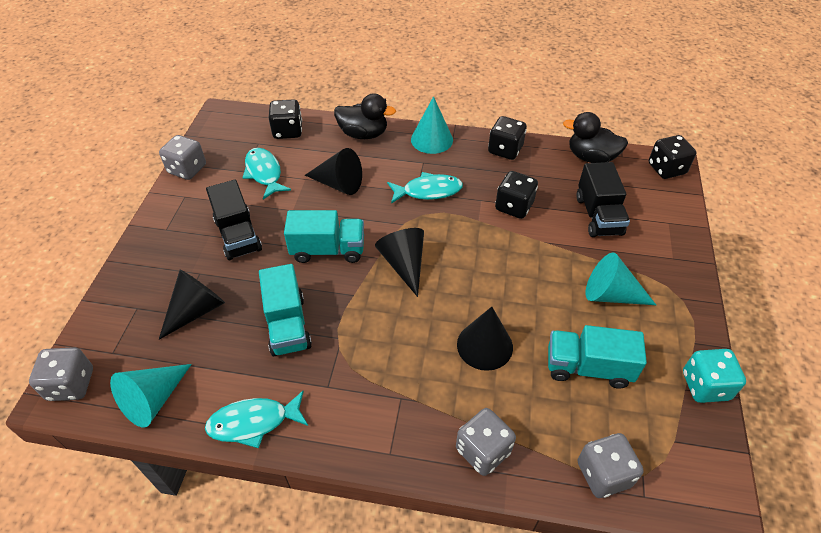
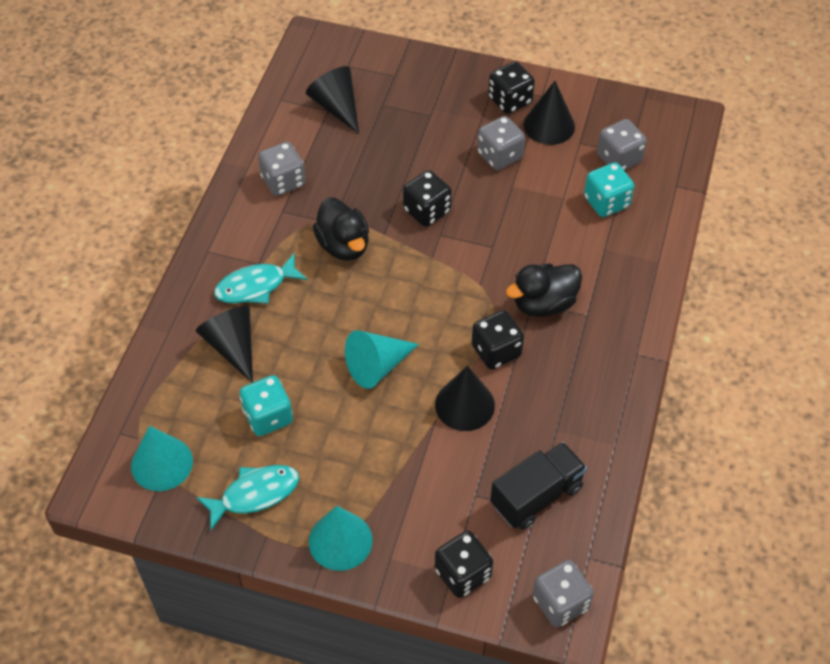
black truck: 2 -> 1
turquoise dice: 1 -> 2
turquoise fish: 3 -> 2
turquoise truck: 3 -> 0

